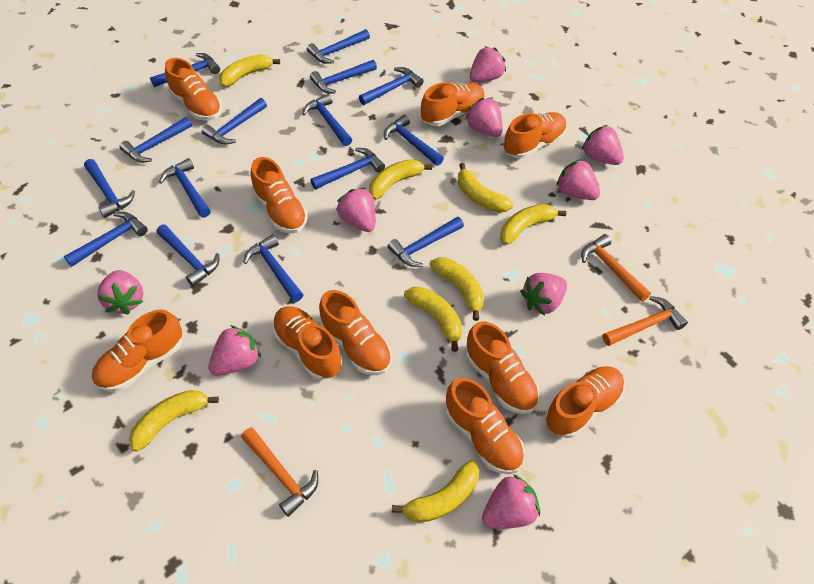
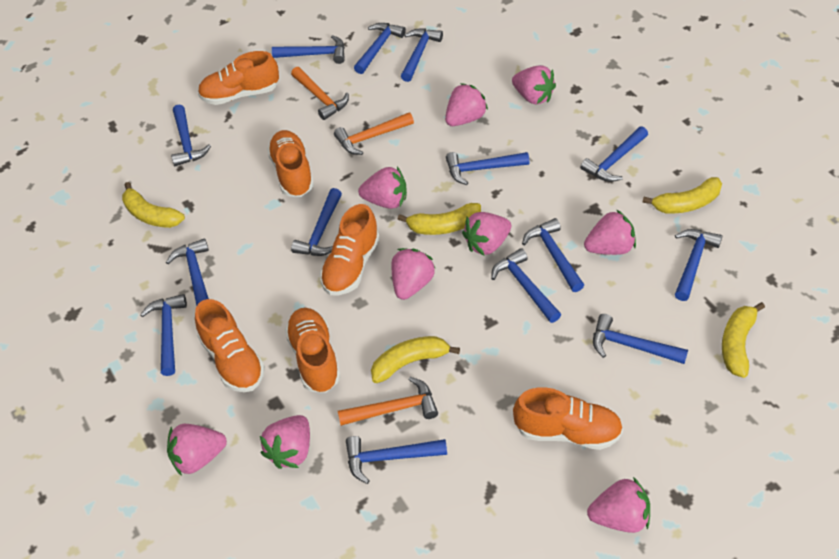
blue hammer: 15 -> 14
orange shoe: 10 -> 6
yellow banana: 8 -> 5

